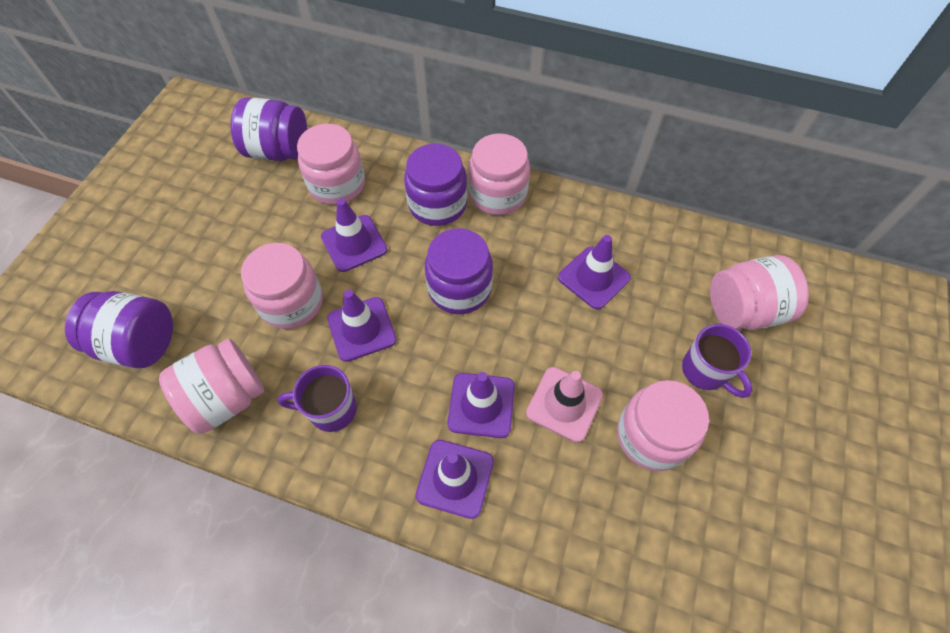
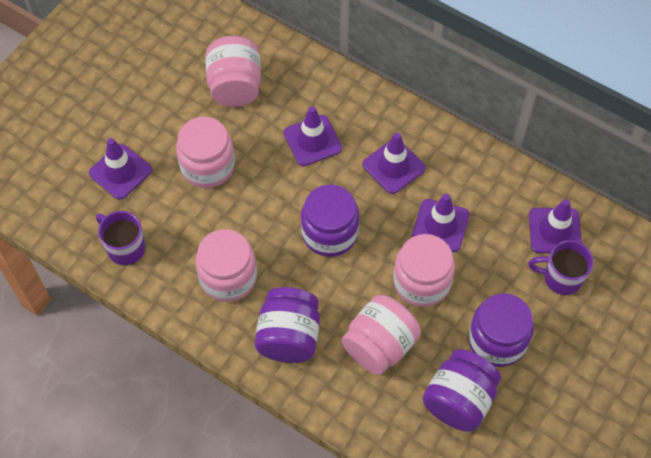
pink jar: 6 -> 5
pink traffic cone: 1 -> 0

